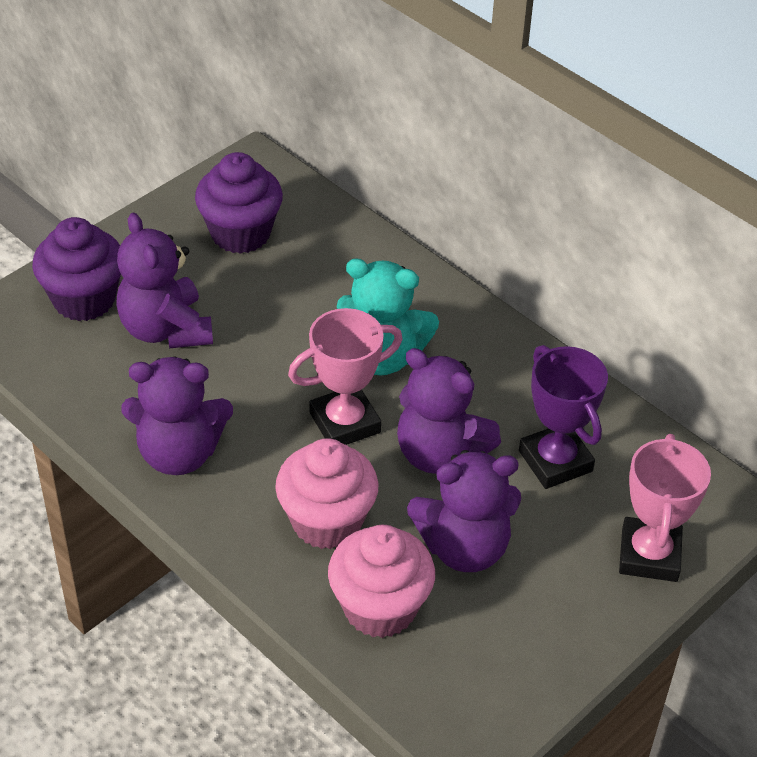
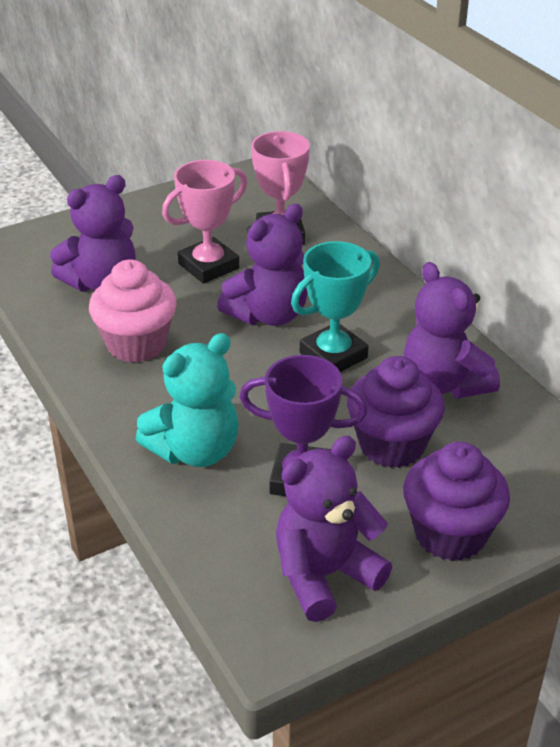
pink cupcake: 2 -> 1
turquoise trophy: 0 -> 1

